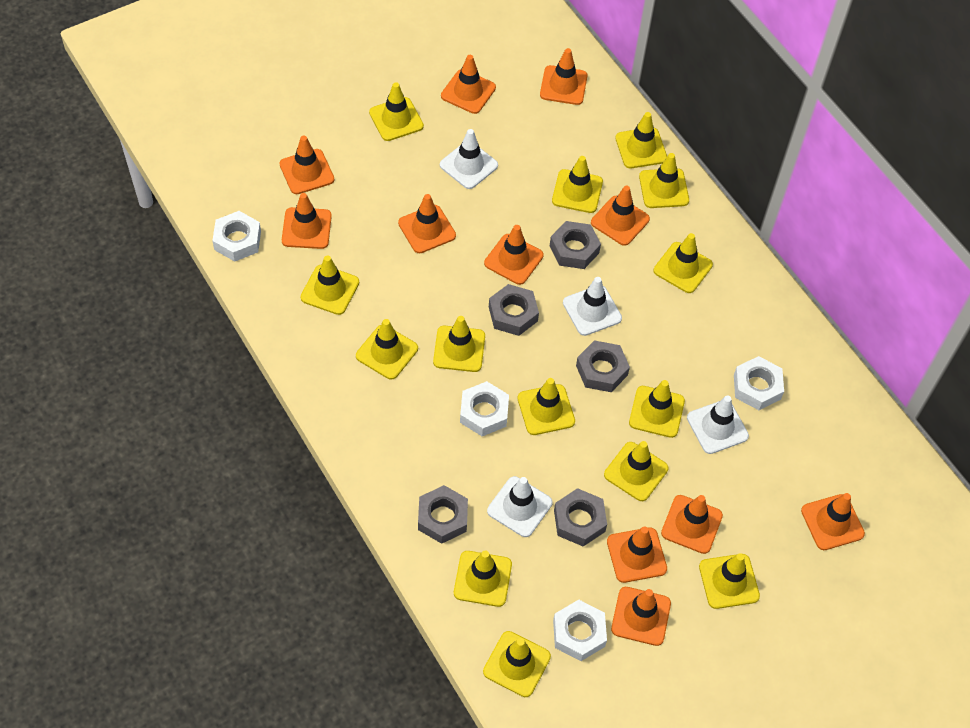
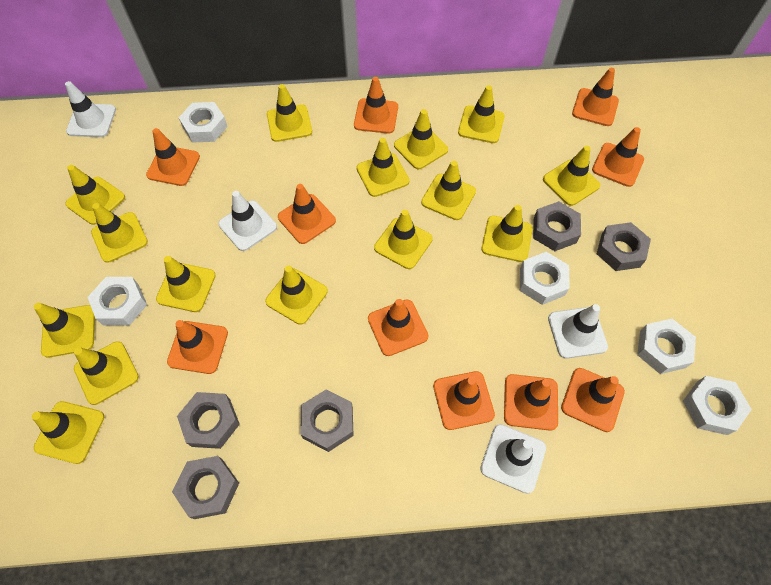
orange traffic cone: 11 -> 10
white nut: 4 -> 5
yellow traffic cone: 14 -> 15

